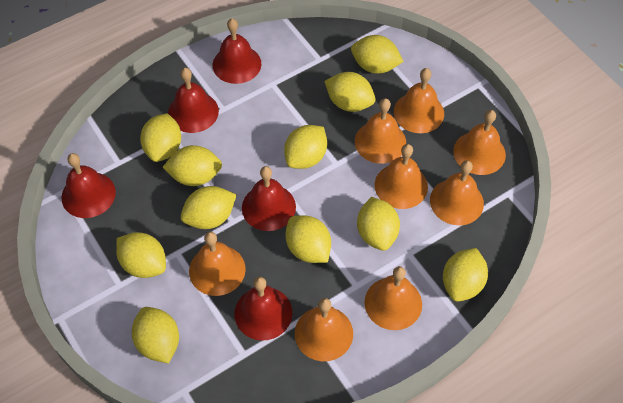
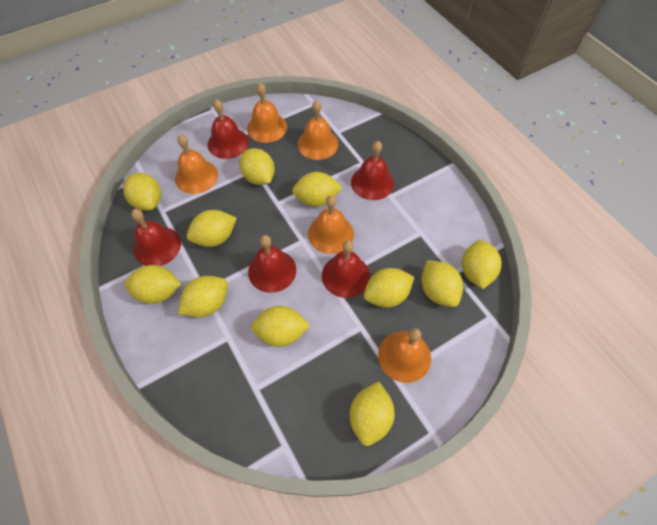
orange bell: 8 -> 5

